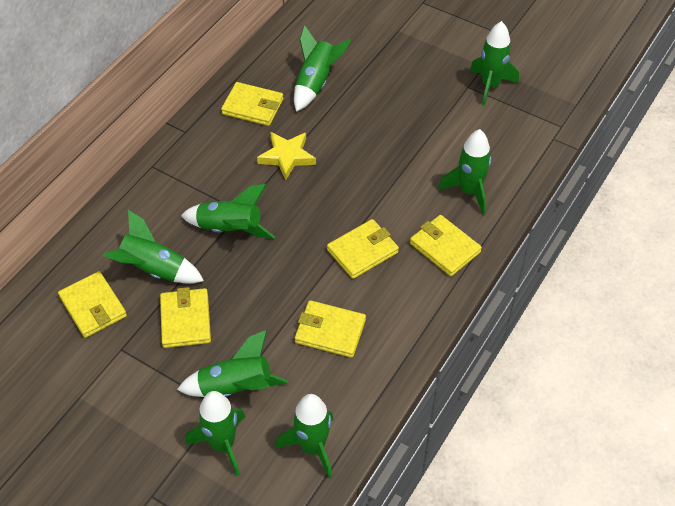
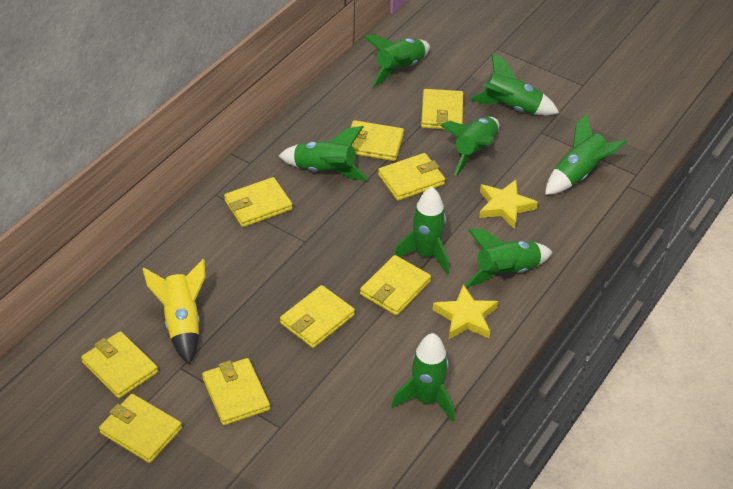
yellow rocket: 0 -> 1
yellow star: 1 -> 2
yellow wallet: 6 -> 9

